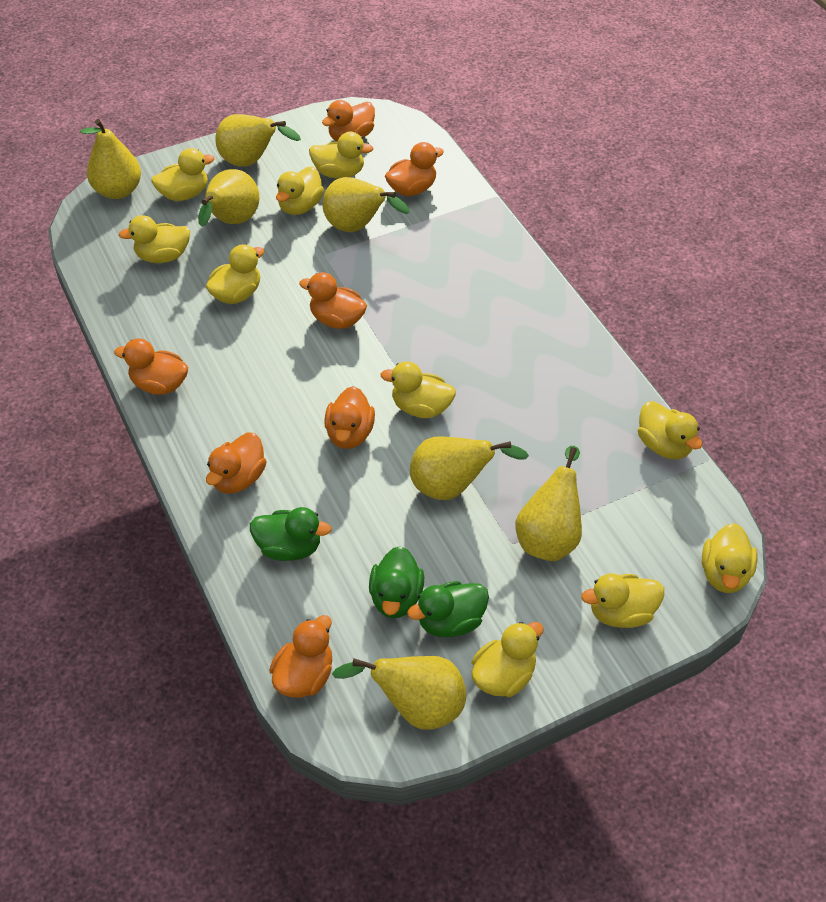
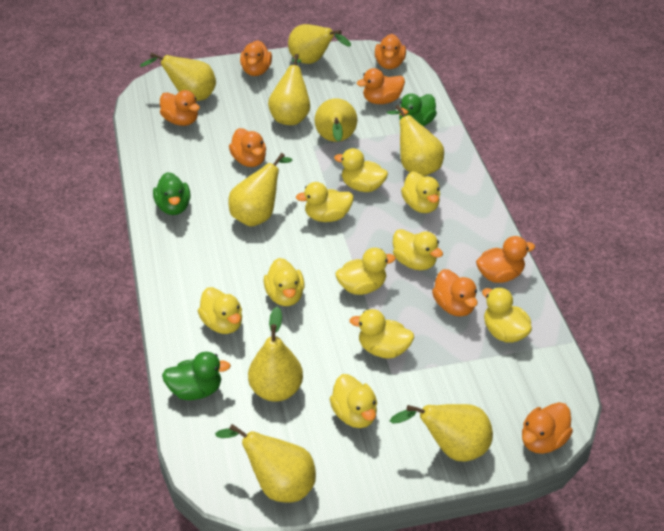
orange duck: 7 -> 8
yellow pear: 7 -> 9

